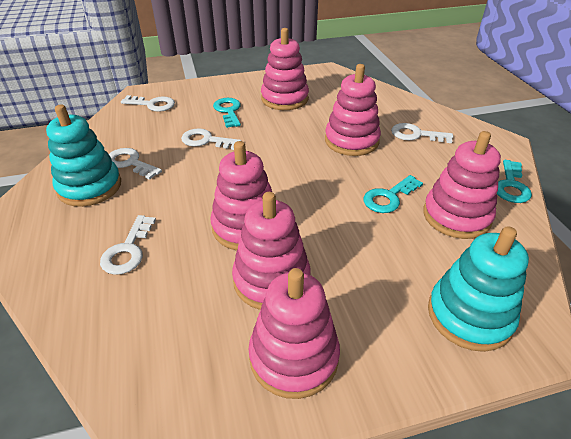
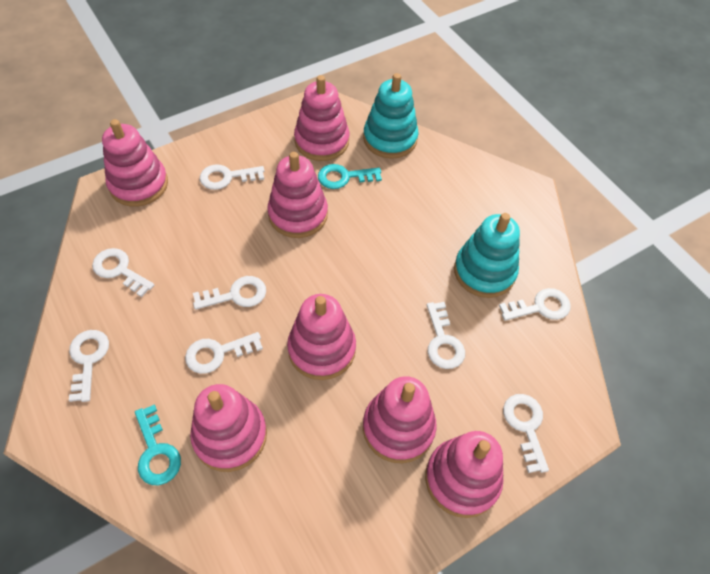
pink stacking toy: 6 -> 7
turquoise key: 3 -> 2
white key: 5 -> 8

